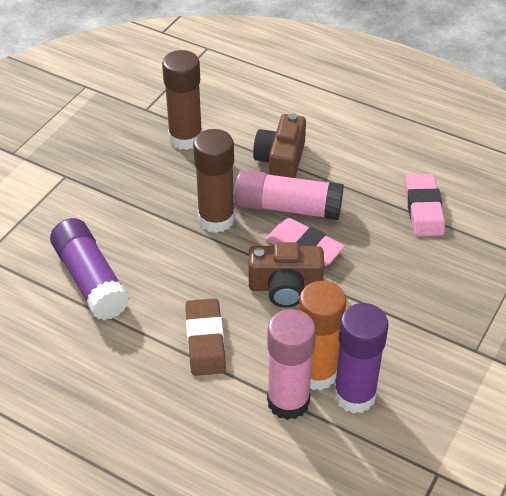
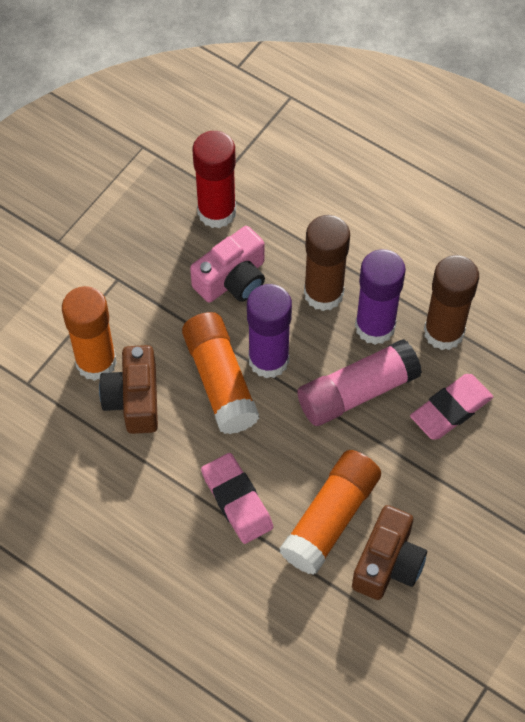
brown eraser: 1 -> 0
orange glue stick: 1 -> 3
pink camera: 0 -> 1
pink glue stick: 2 -> 1
red glue stick: 0 -> 1

